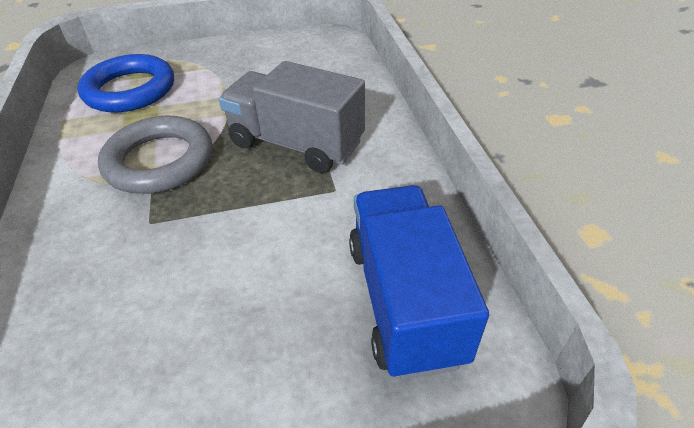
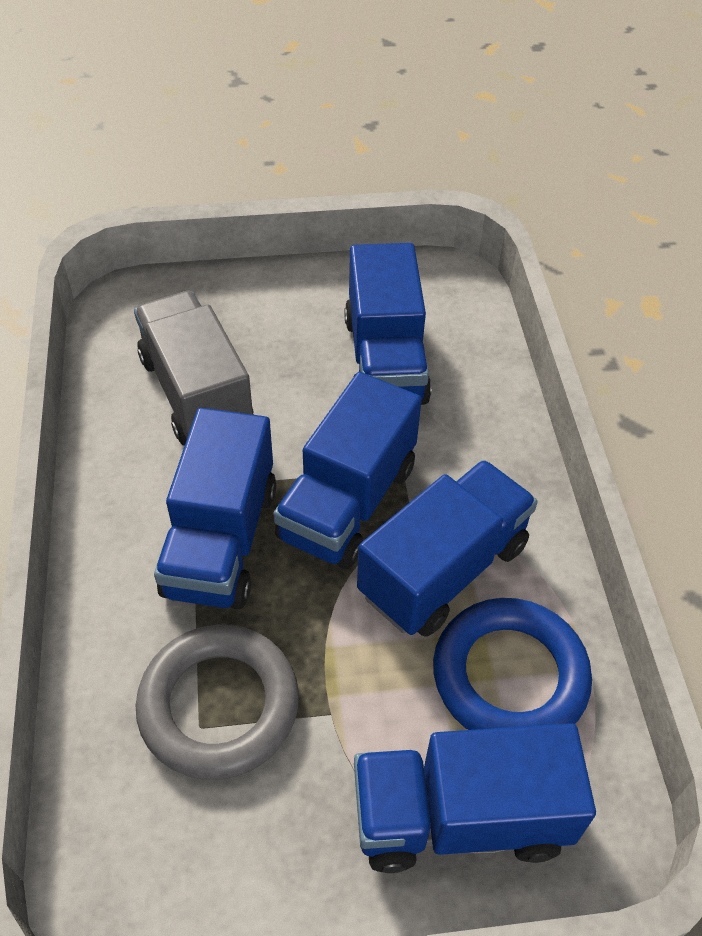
blue truck: 1 -> 5

